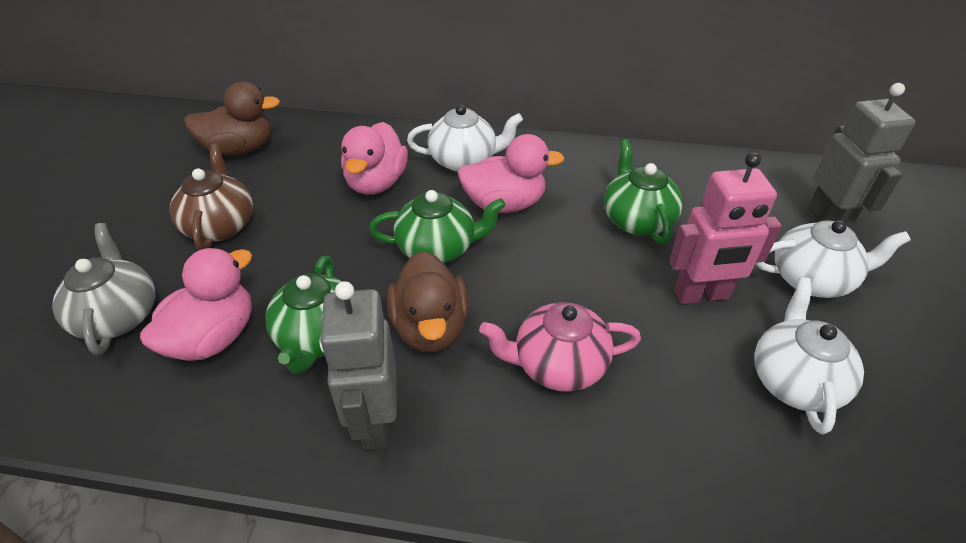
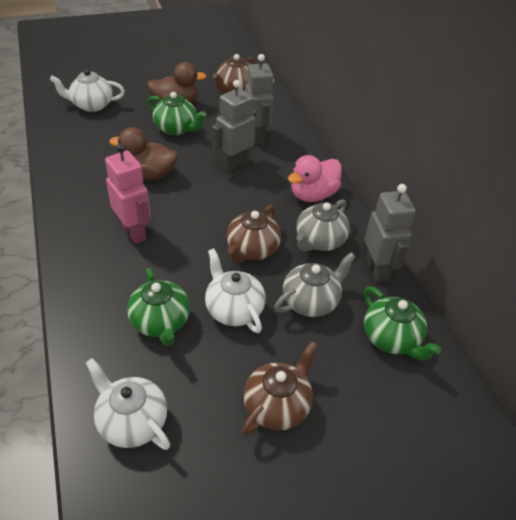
brown teapot: 1 -> 3
grey robot: 2 -> 3
grey teapot: 1 -> 2
pink duck: 3 -> 1
pink teapot: 1 -> 0

